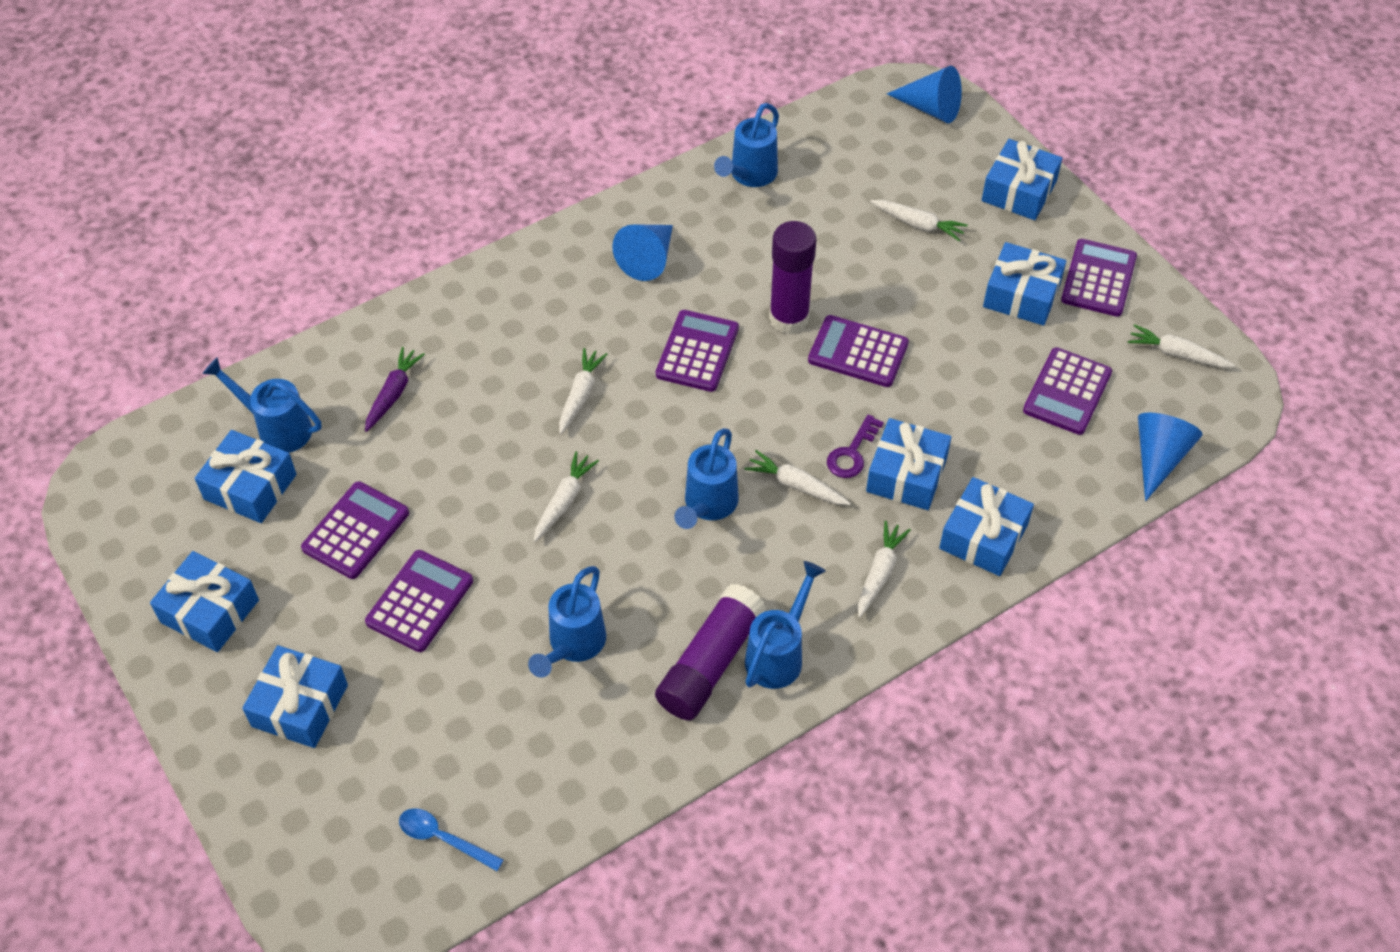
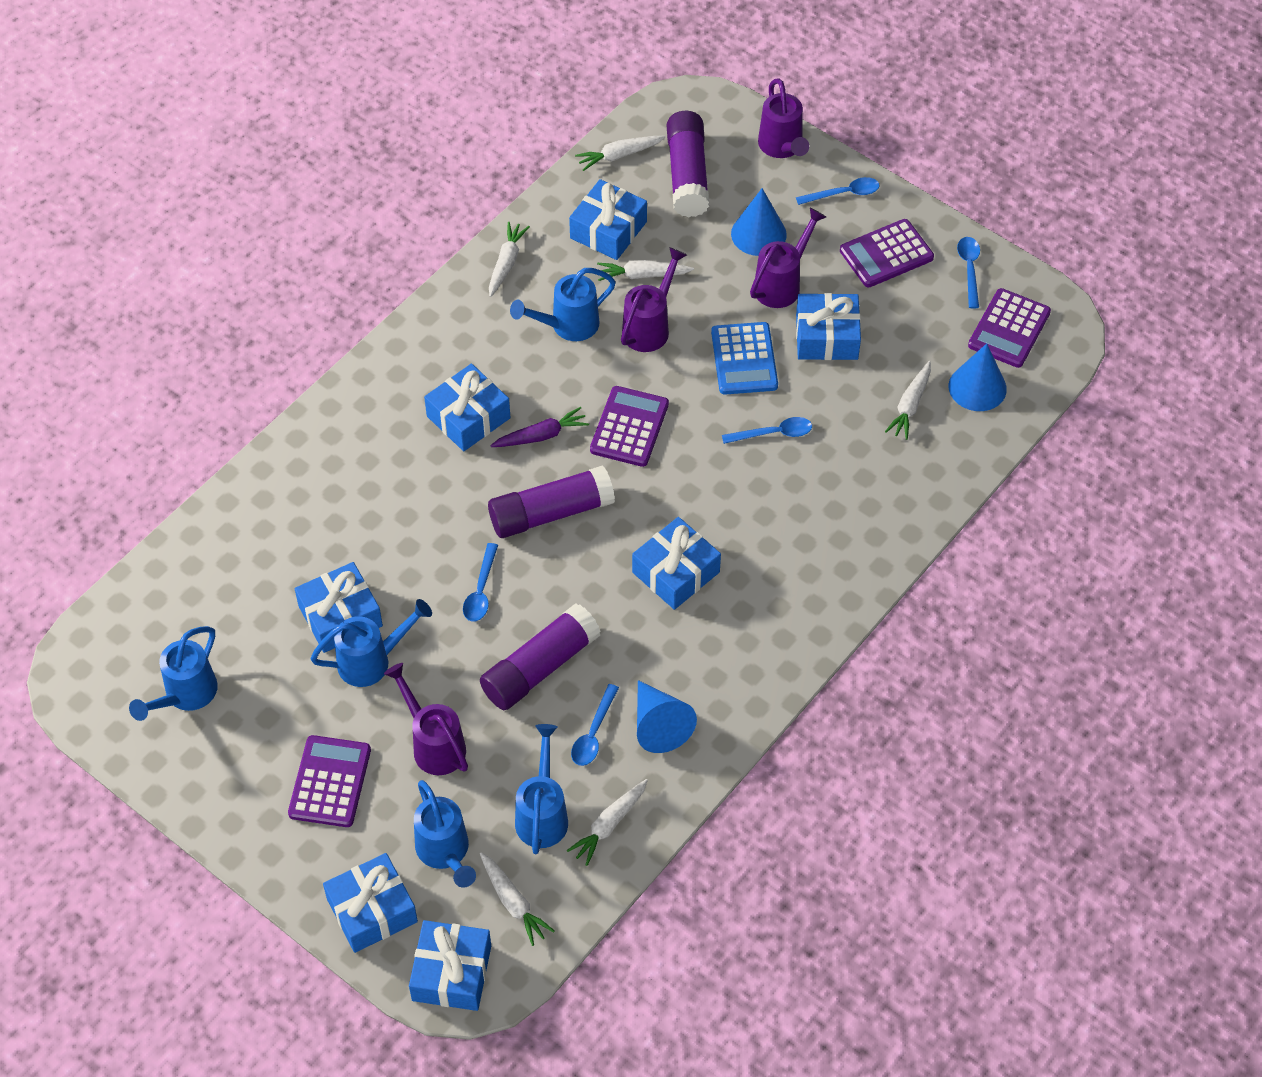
blue calculator: 0 -> 1
blue spoon: 1 -> 5
purple calculator: 6 -> 4
purple glue stick: 2 -> 3
purple key: 1 -> 0
purple watering can: 0 -> 4

